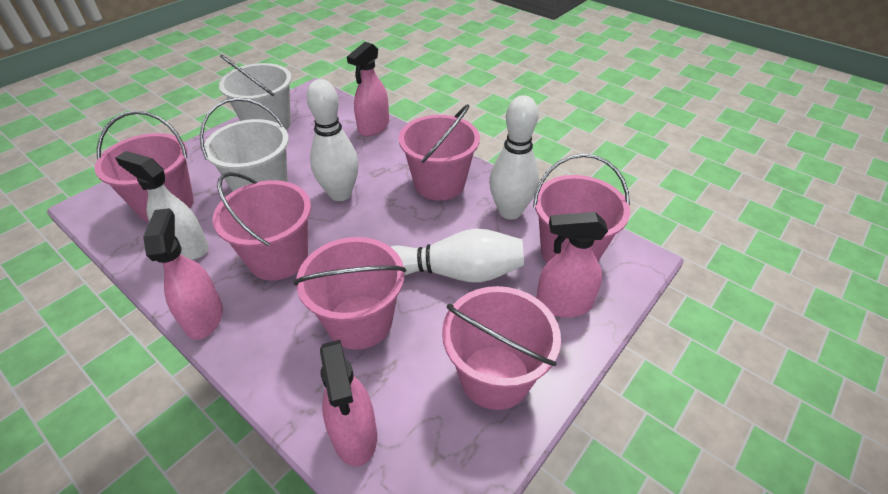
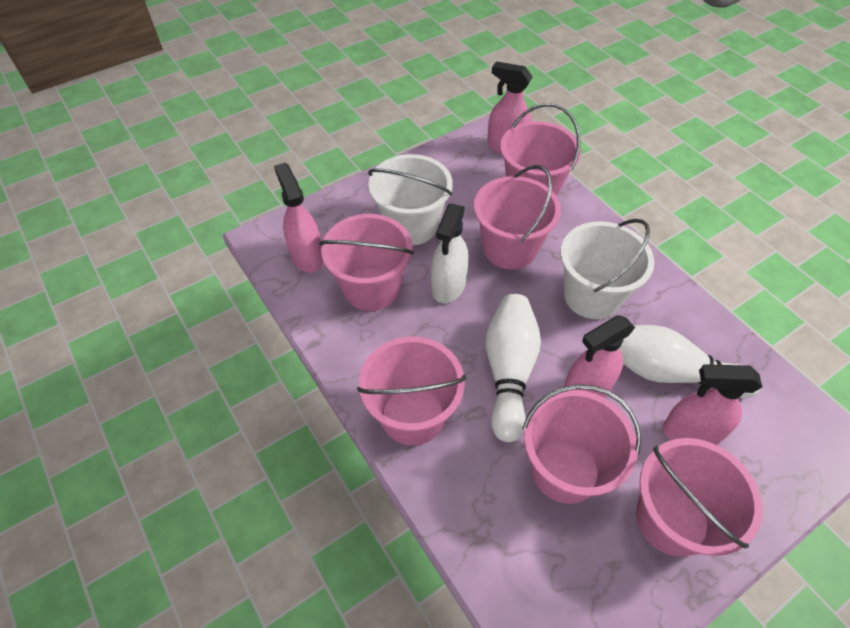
white bowling pin: 3 -> 2

